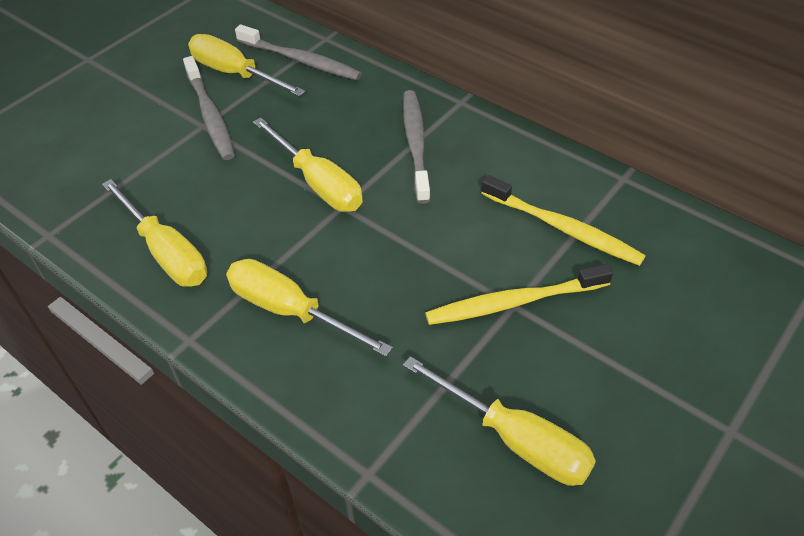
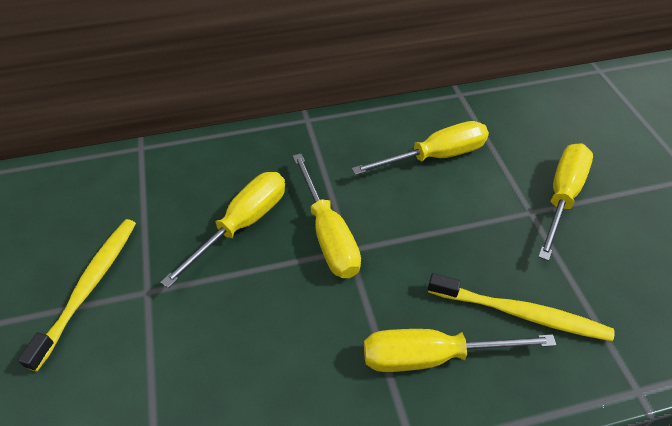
grey toothbrush: 3 -> 0

